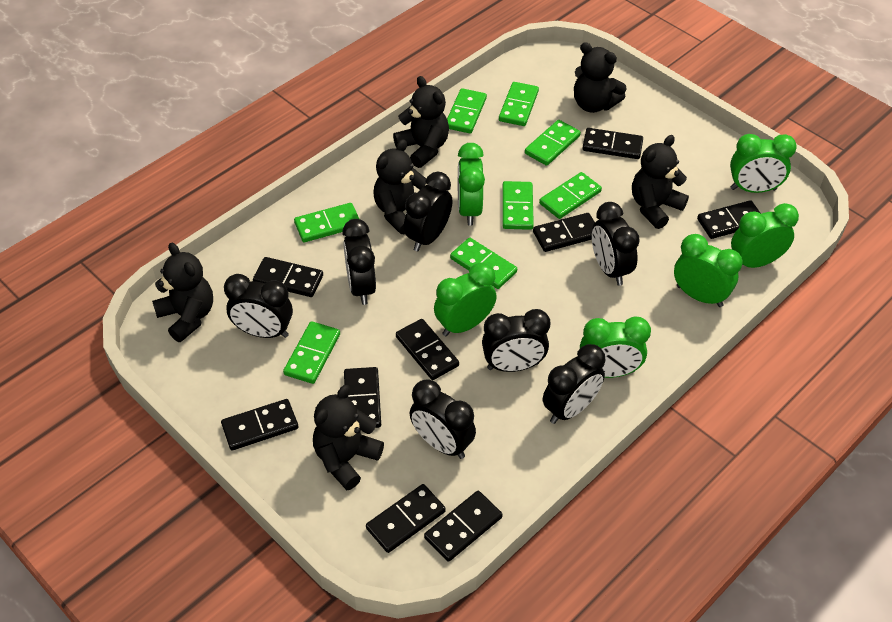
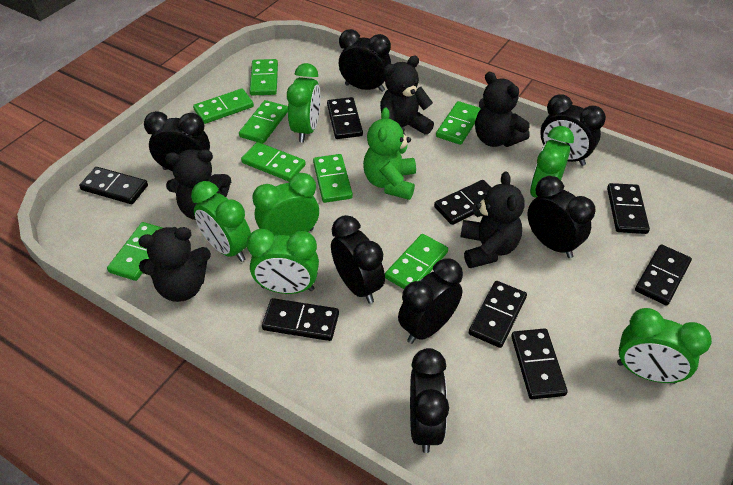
black domino: 9 -> 8
black teddy bear: 6 -> 5
green teddy bear: 0 -> 1

